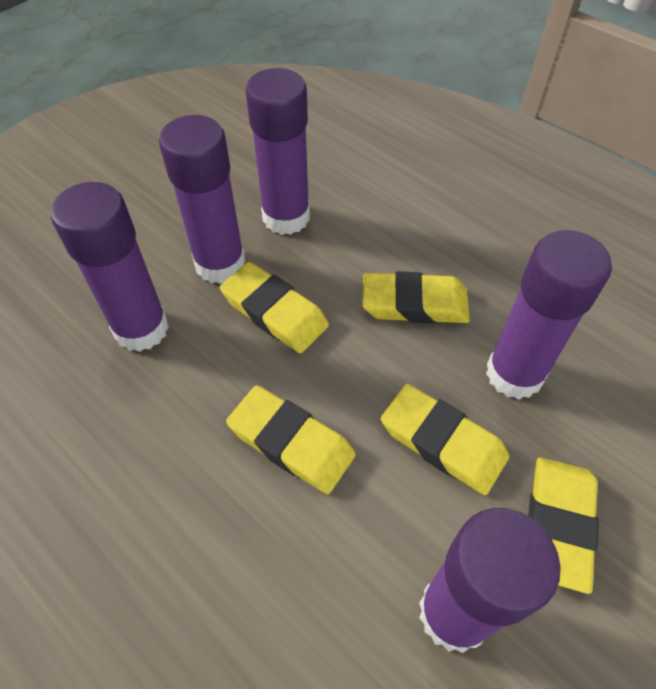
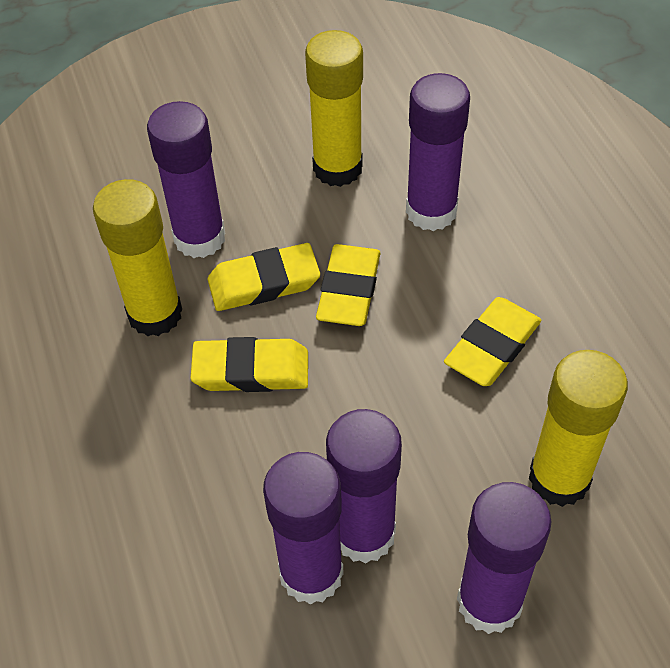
yellow eraser: 5 -> 4
yellow glue stick: 0 -> 3

